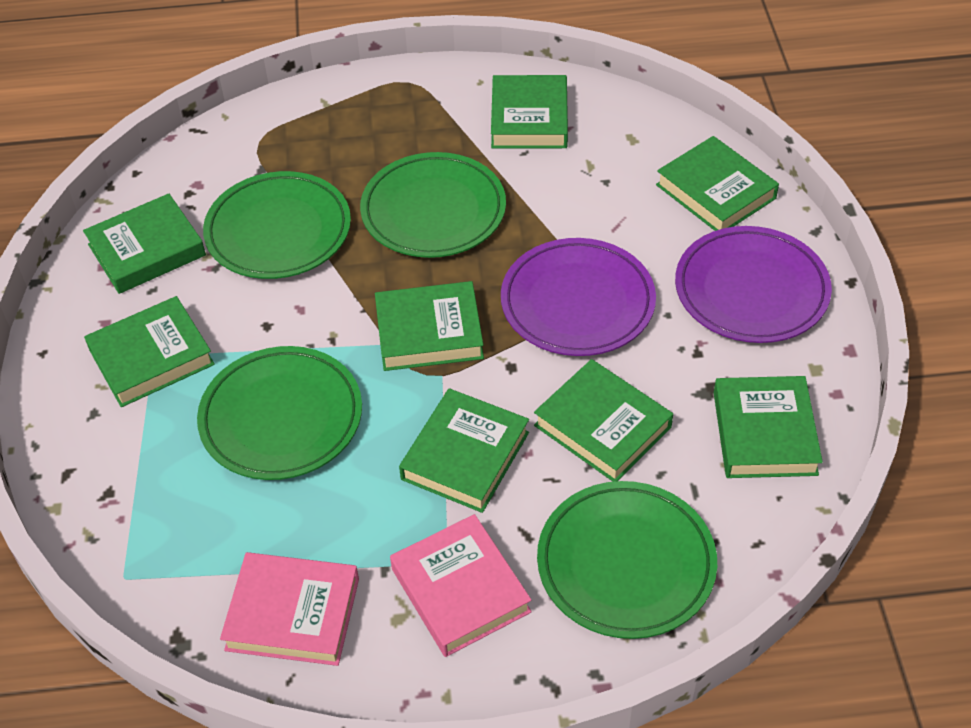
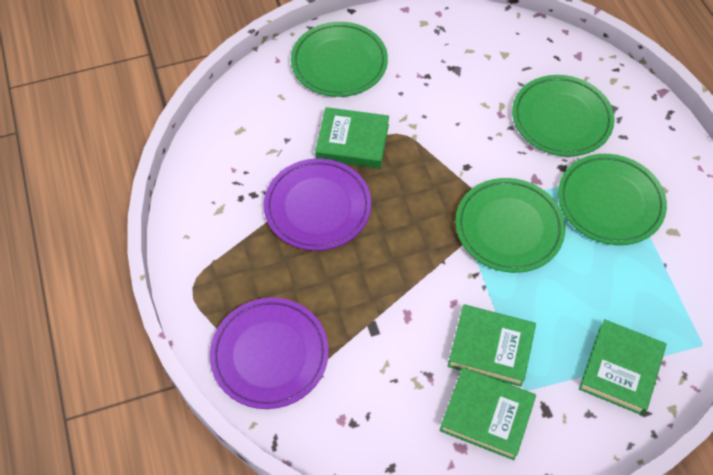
green book: 8 -> 4
pink book: 2 -> 0

